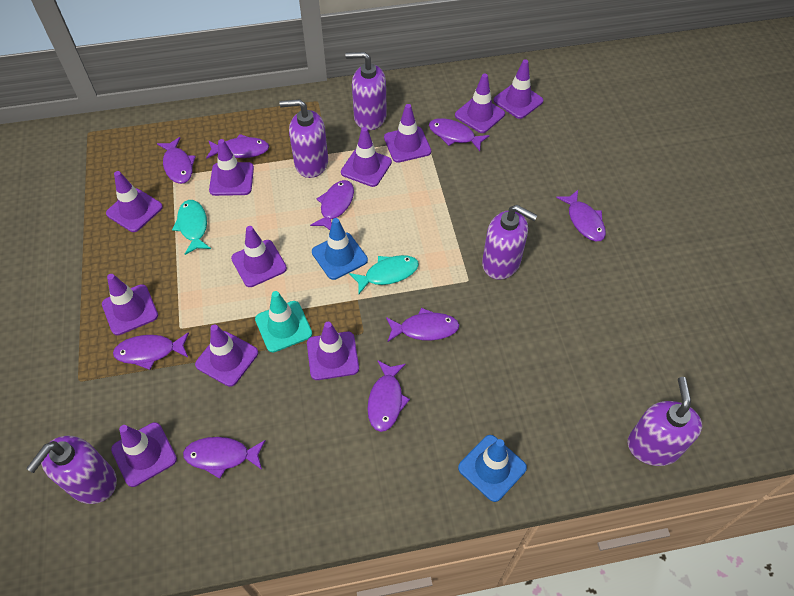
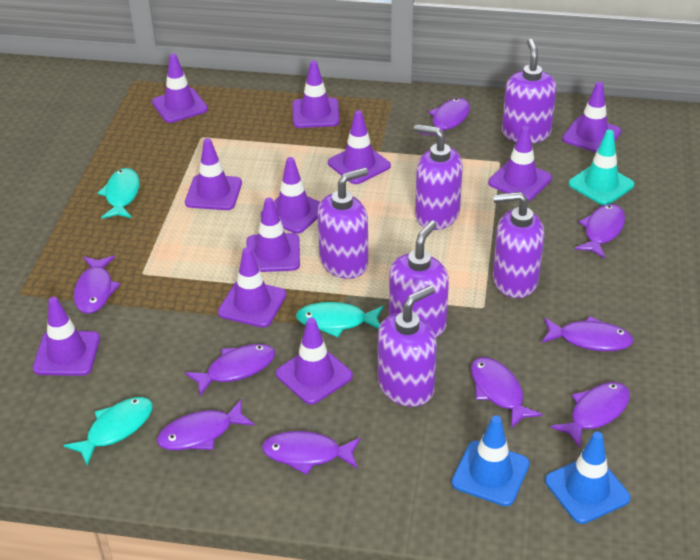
purple soap dispenser: 5 -> 6
turquoise fish: 2 -> 3

